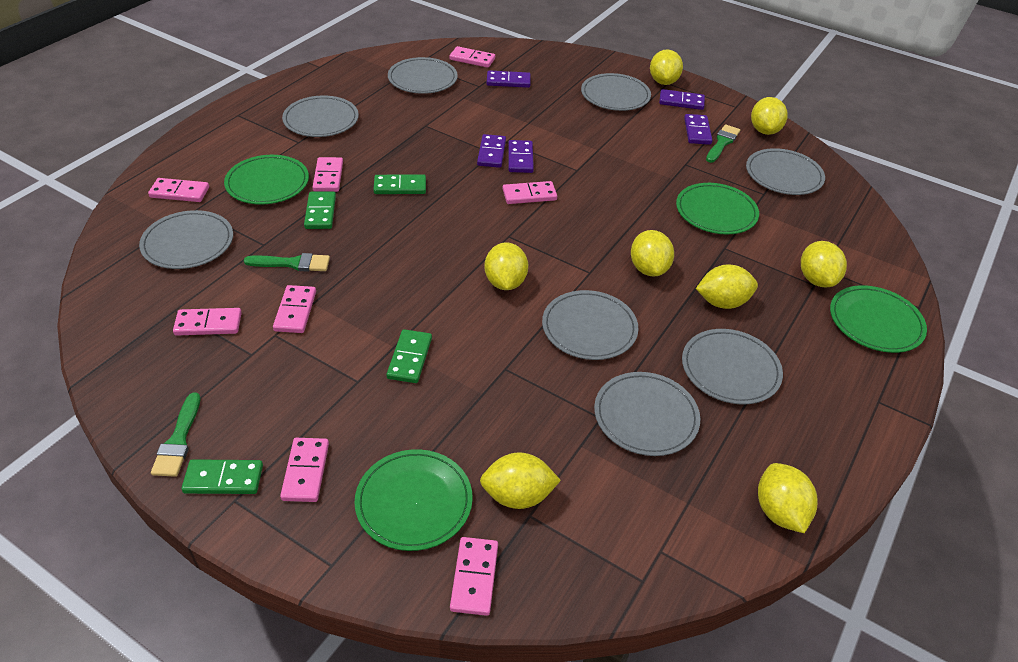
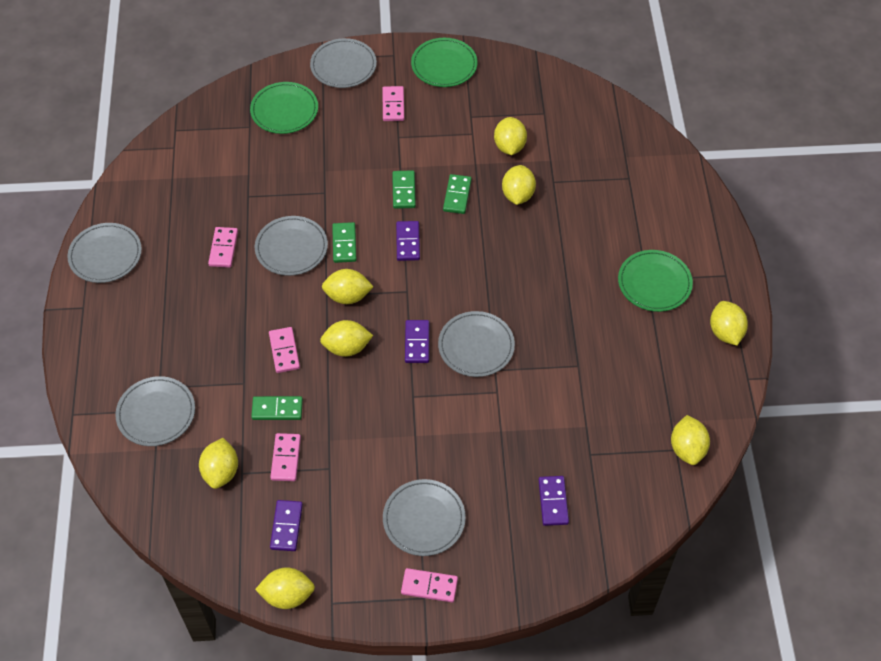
green brush: 3 -> 0
green plate: 4 -> 3
grey plate: 8 -> 6
pink domino: 8 -> 5
purple domino: 5 -> 4

